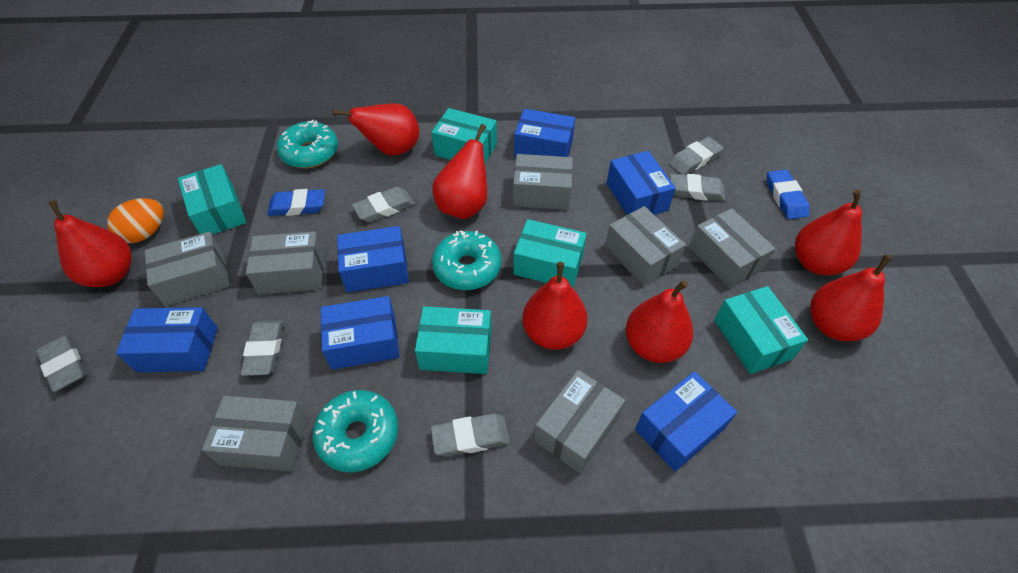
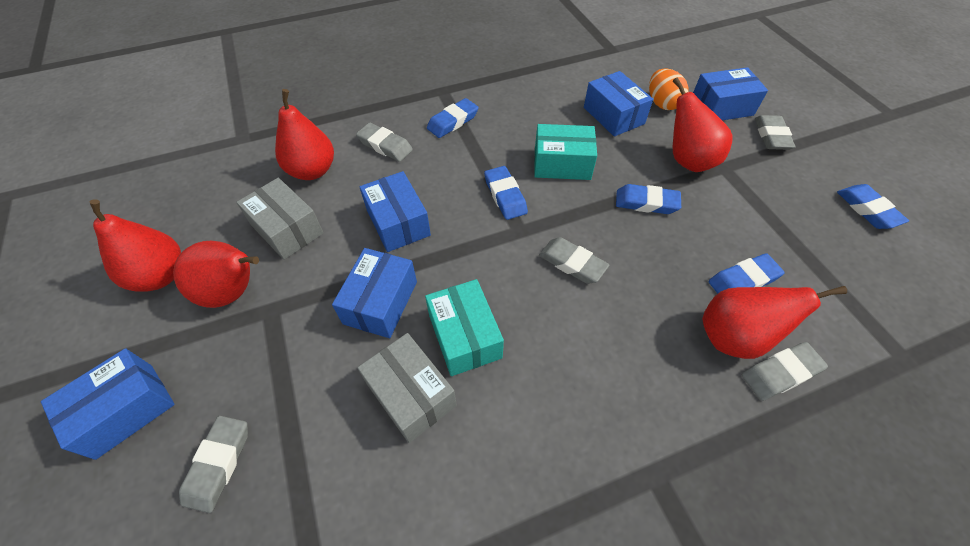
blue box: 6 -> 5
blue eraser: 2 -> 5
grey box: 7 -> 2
grey eraser: 6 -> 5
red pear: 7 -> 5
turquoise box: 5 -> 2
turquoise donut: 3 -> 0

